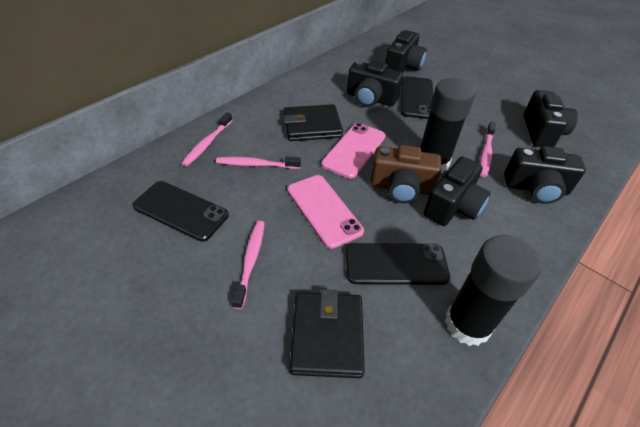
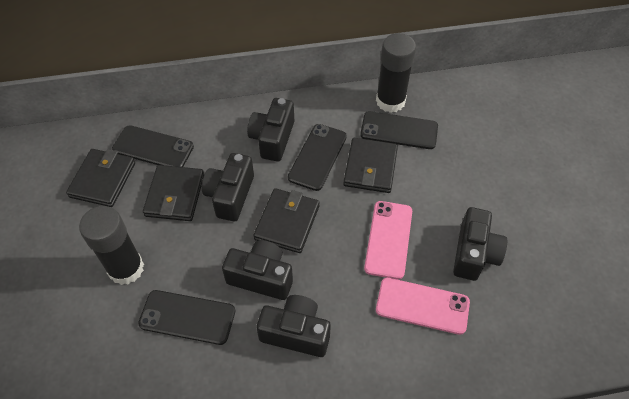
black phone: 3 -> 4
black wallet: 2 -> 4
brown camera: 1 -> 0
pink toothbrush: 4 -> 0

